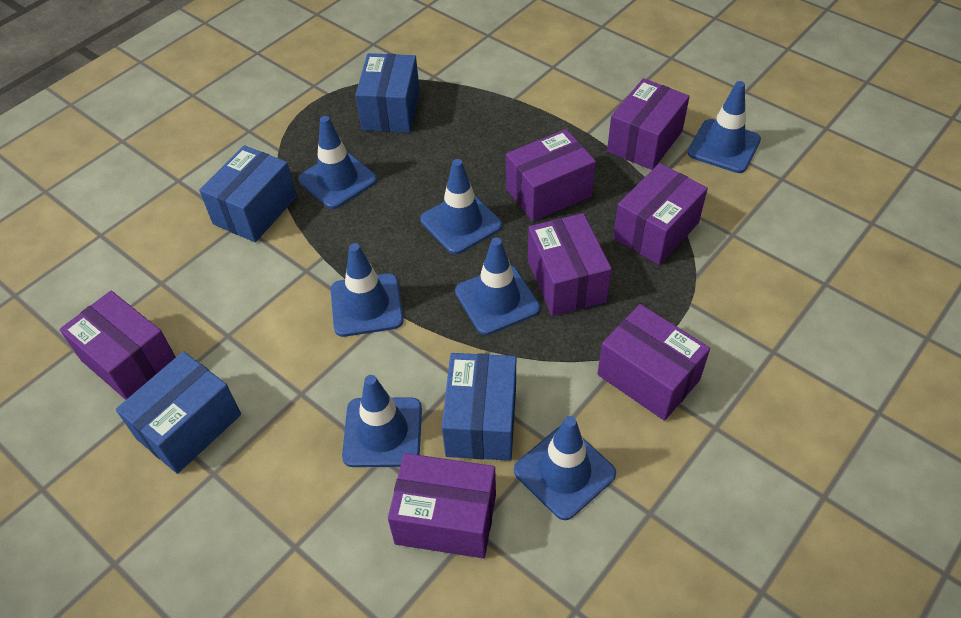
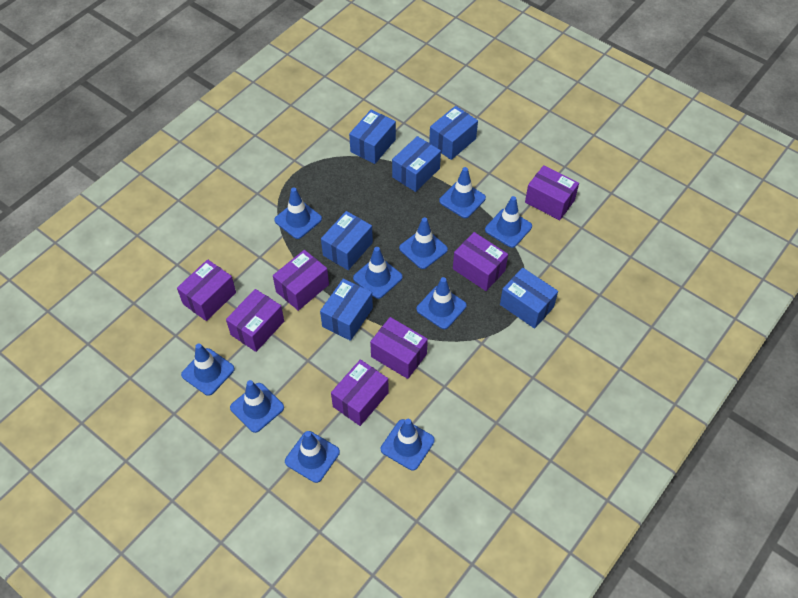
blue box: 4 -> 6
blue traffic cone: 7 -> 10

